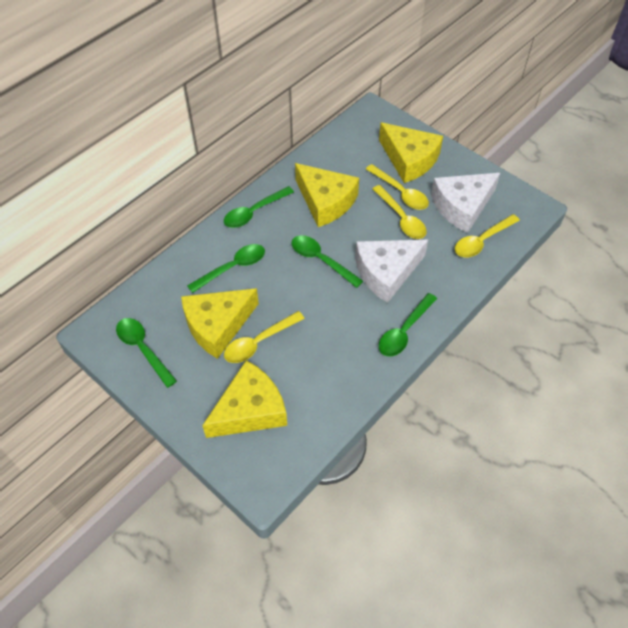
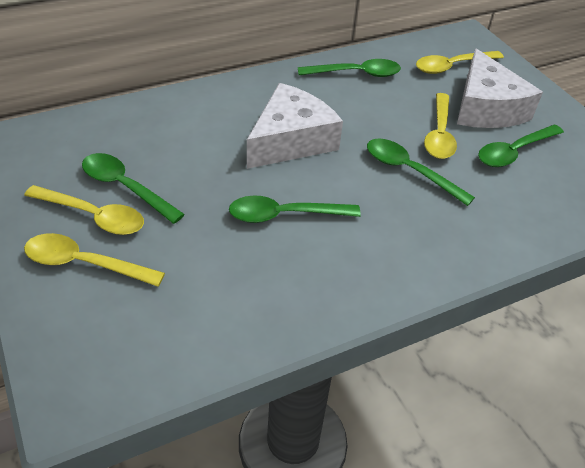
yellow cheese: 4 -> 0

